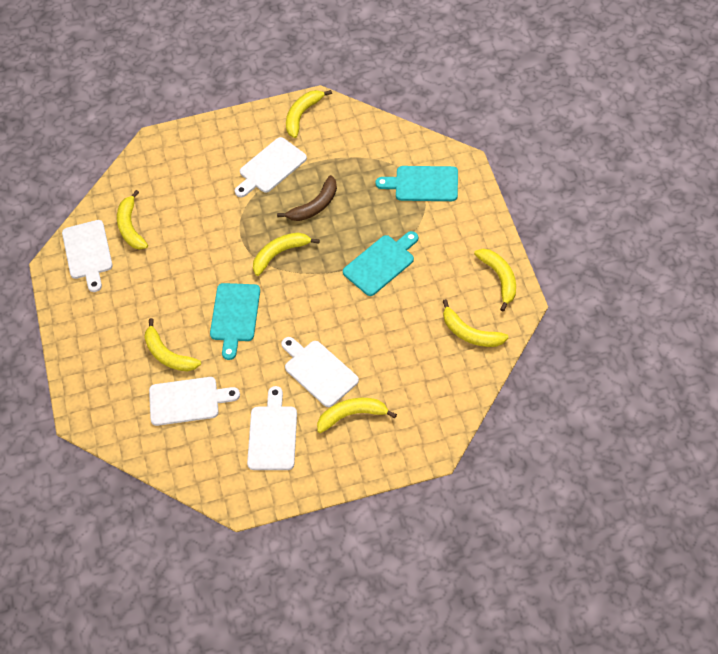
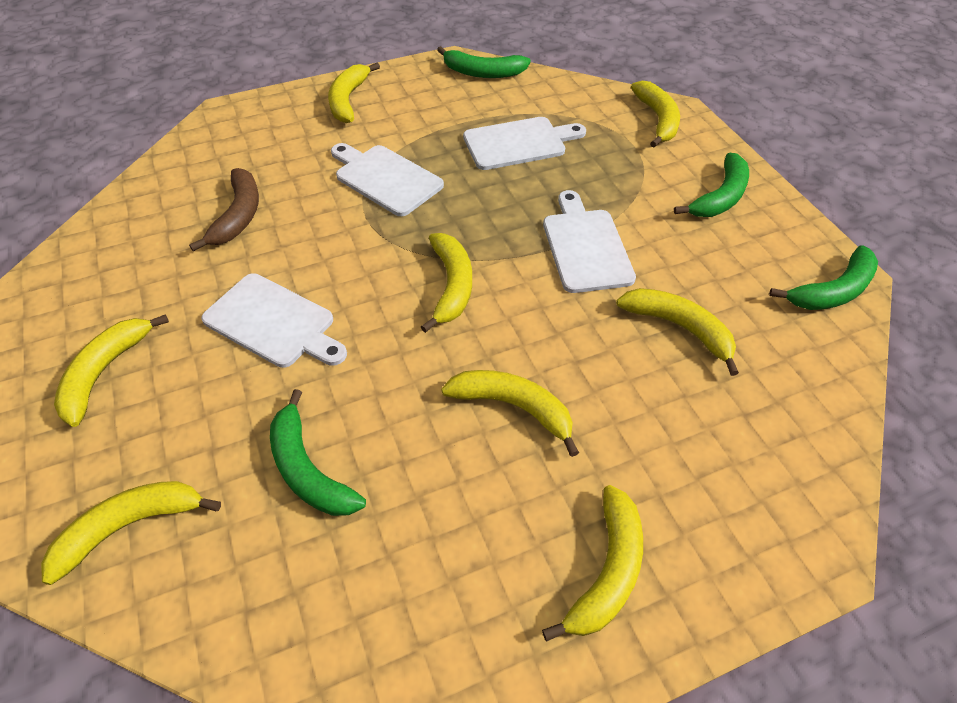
green banana: 0 -> 4
turquoise cutting board: 3 -> 0
white cutting board: 5 -> 4
yellow banana: 7 -> 8

